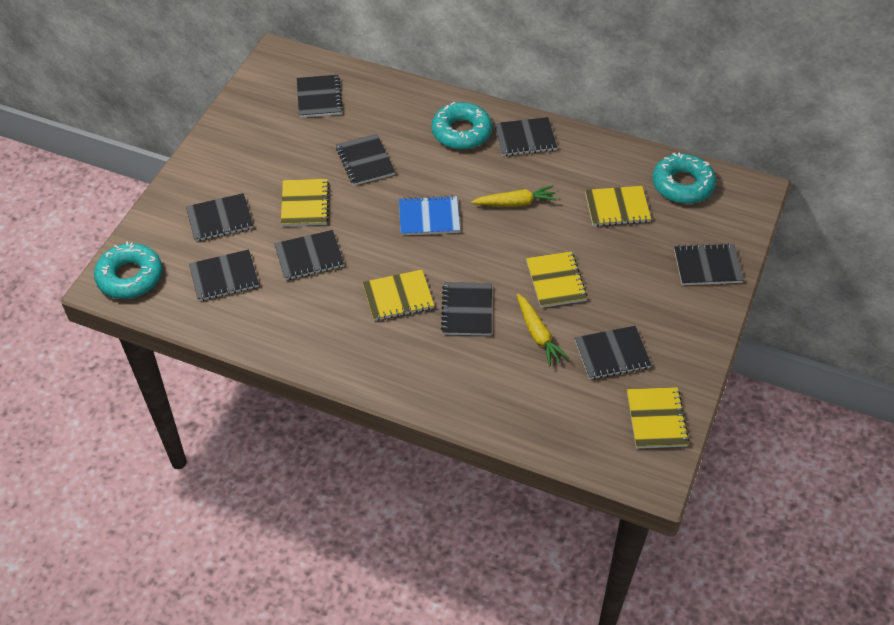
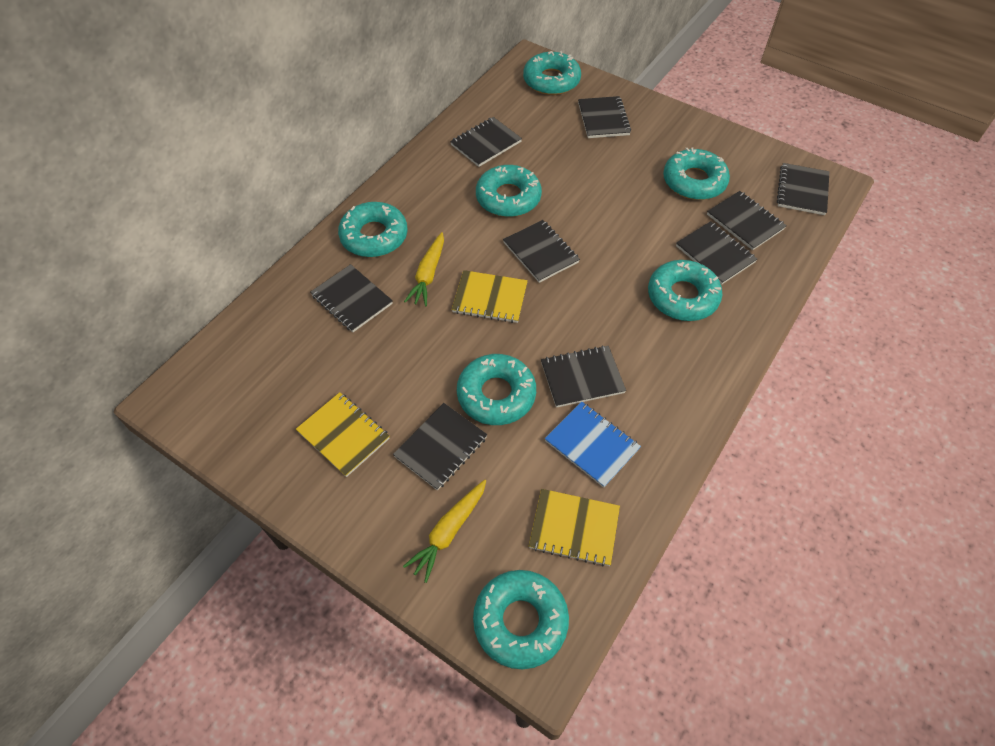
turquoise donut: 3 -> 7
yellow notebook: 5 -> 3

